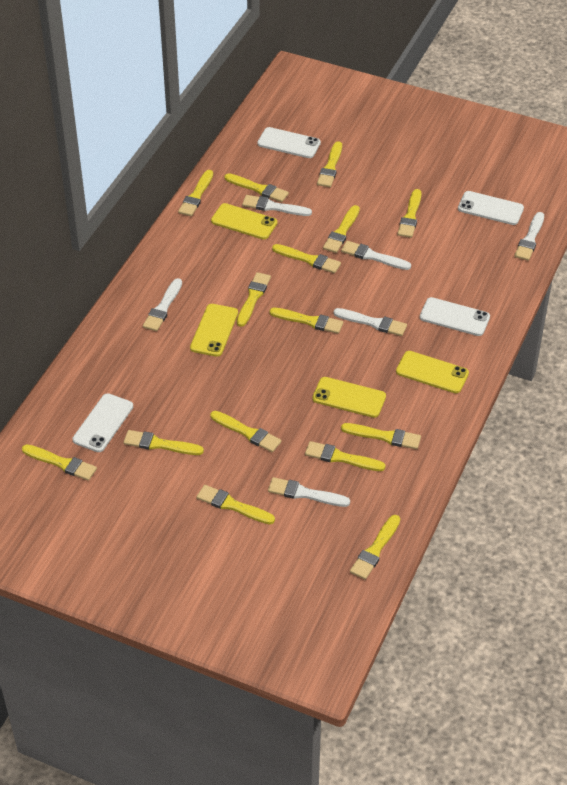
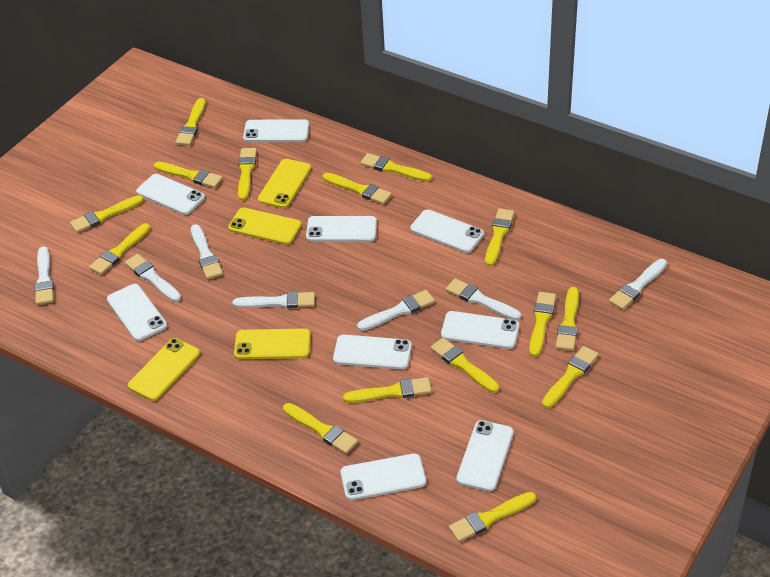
white brush: 6 -> 7
white phone: 4 -> 9

